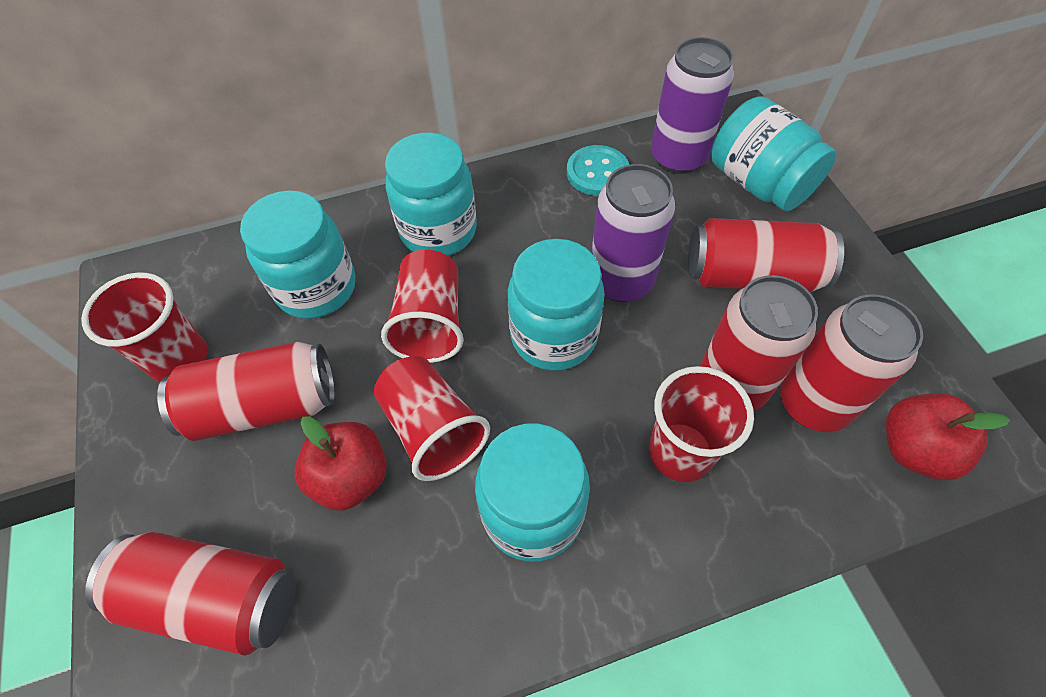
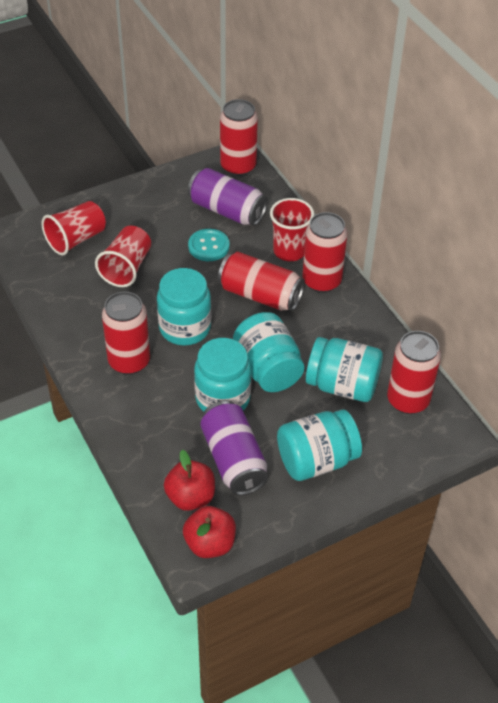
red cup: 4 -> 3

